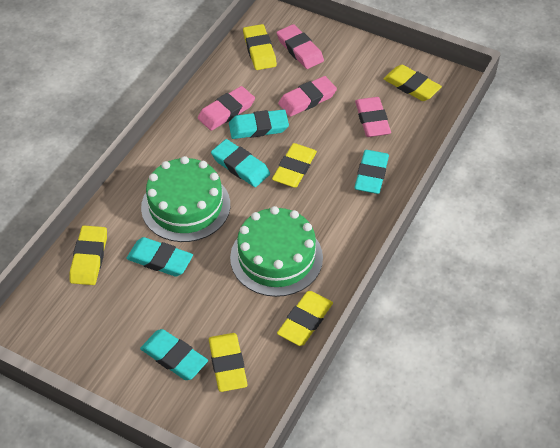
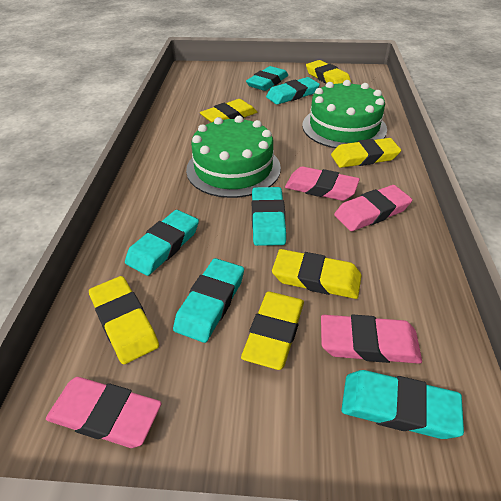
turquoise eraser: 5 -> 6

